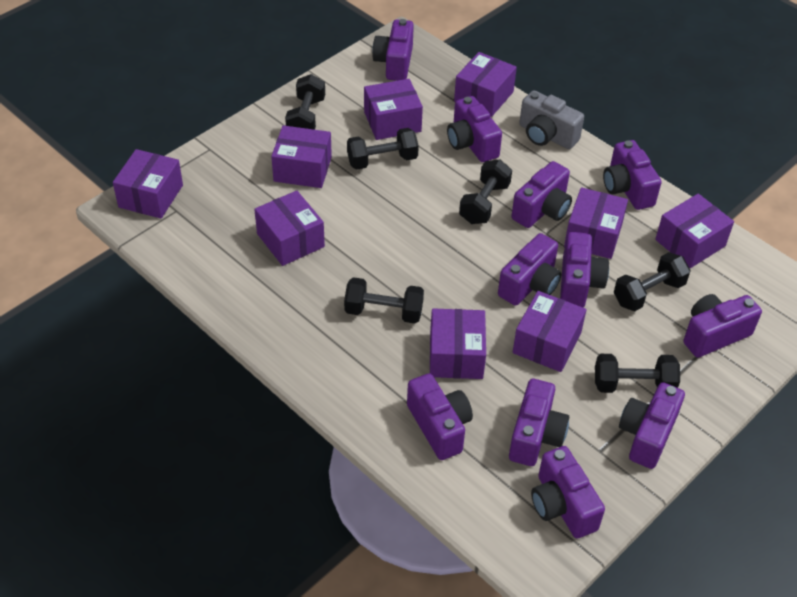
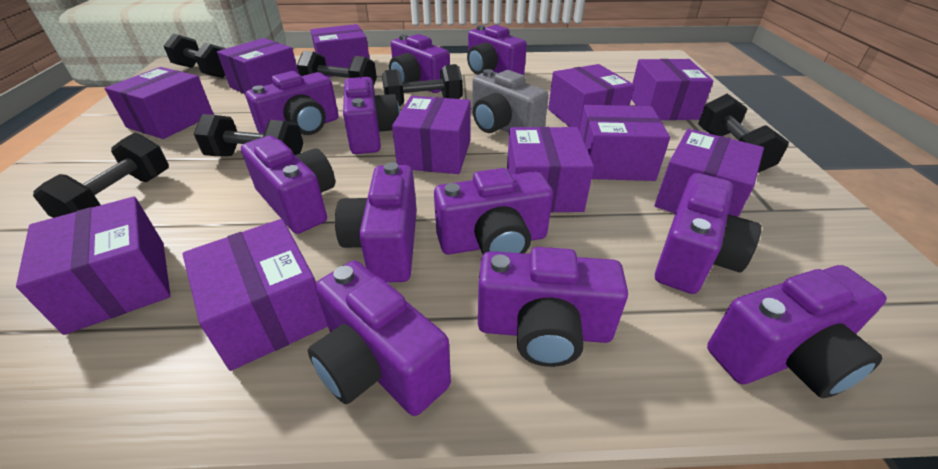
purple box: 9 -> 11

